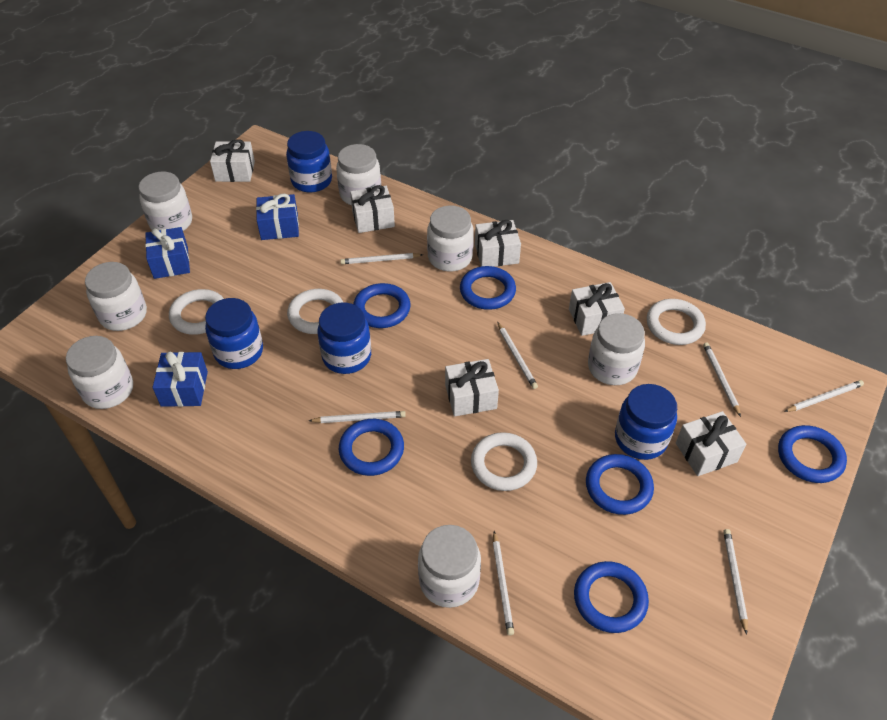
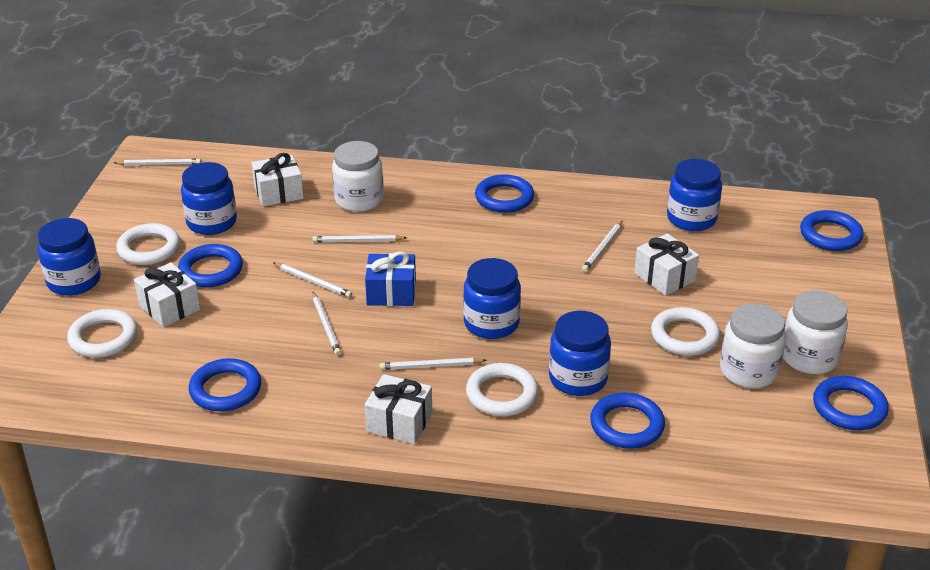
blue gift: 3 -> 1
blue jar: 4 -> 5
white gift: 6 -> 4
white jar: 7 -> 3
white pencil: 7 -> 6

